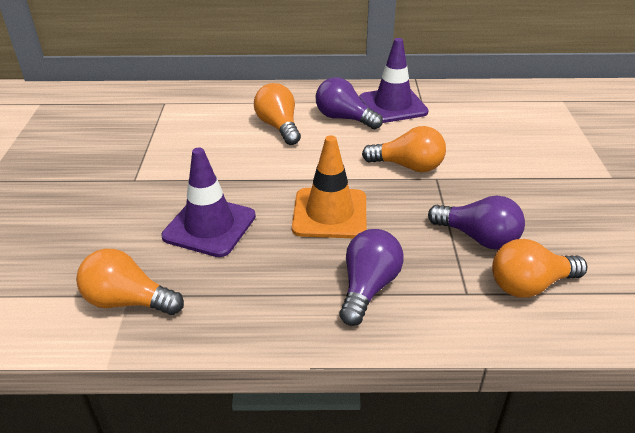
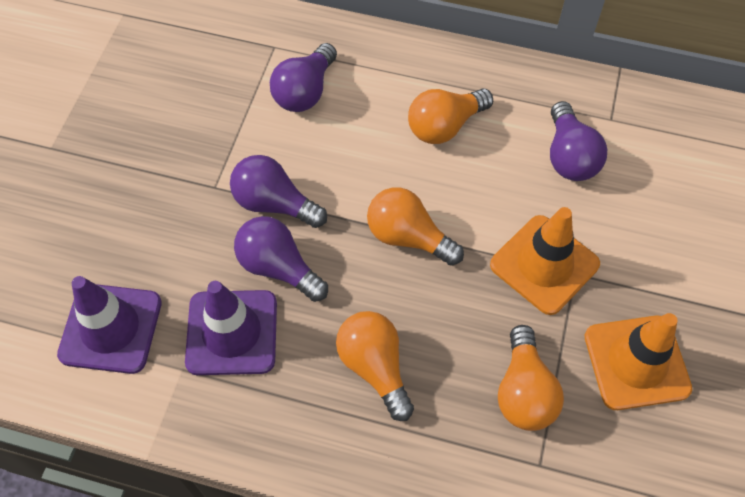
orange traffic cone: 1 -> 2
purple light bulb: 3 -> 4

